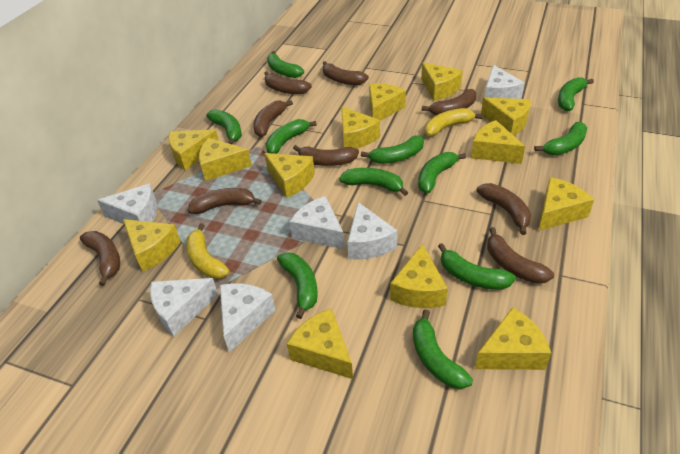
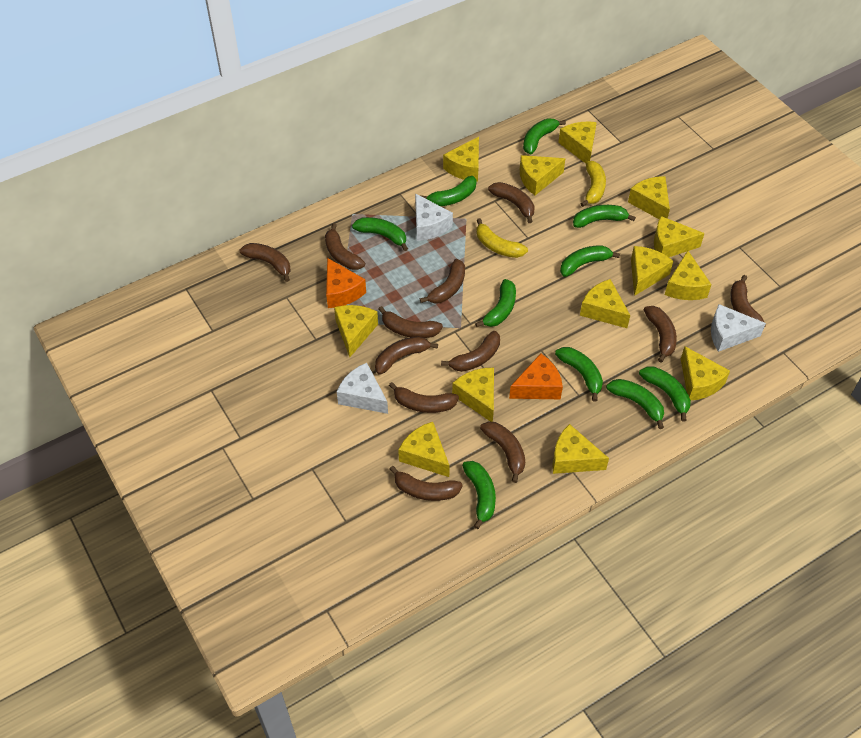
brown banana: 9 -> 12
green banana: 11 -> 10
orange cheese: 0 -> 2
white cheese: 6 -> 3

